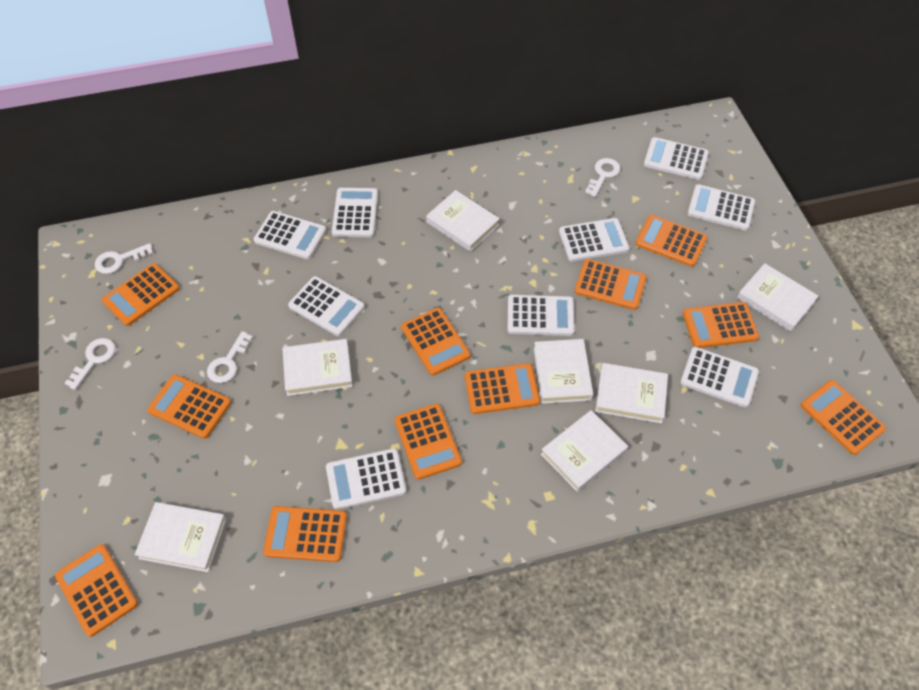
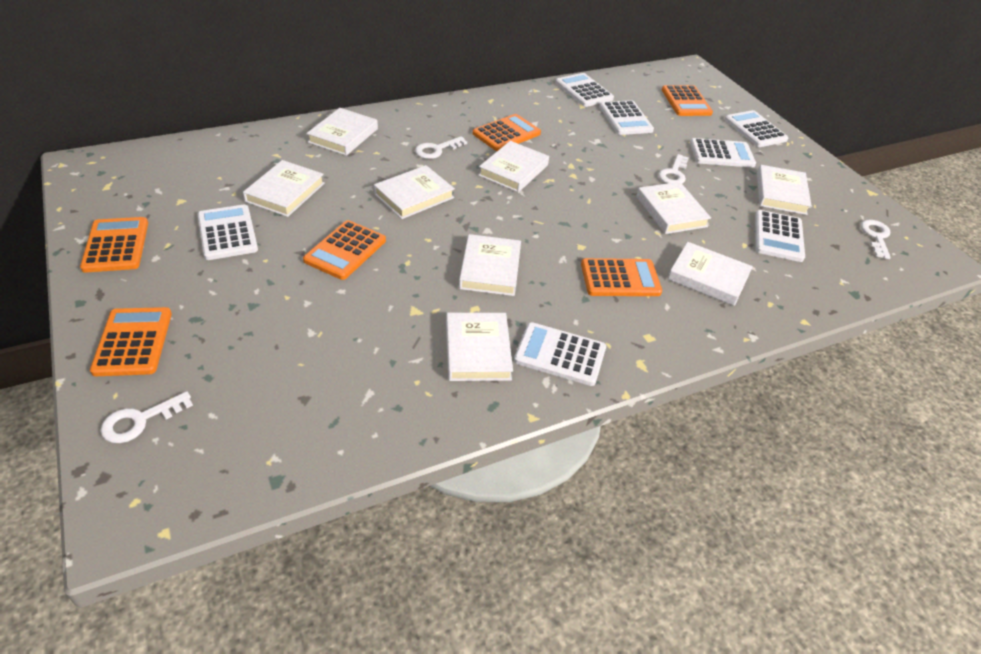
orange calculator: 11 -> 6
white book: 7 -> 9
white calculator: 9 -> 7

